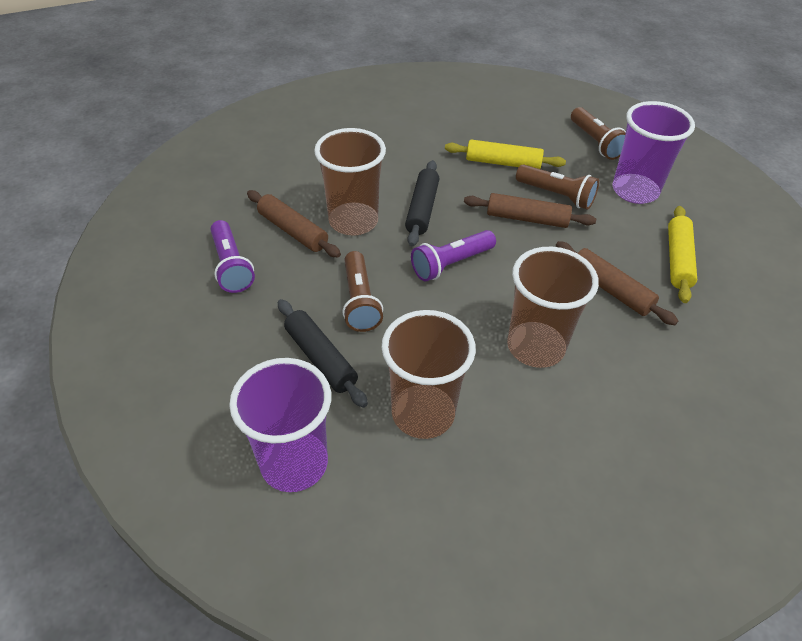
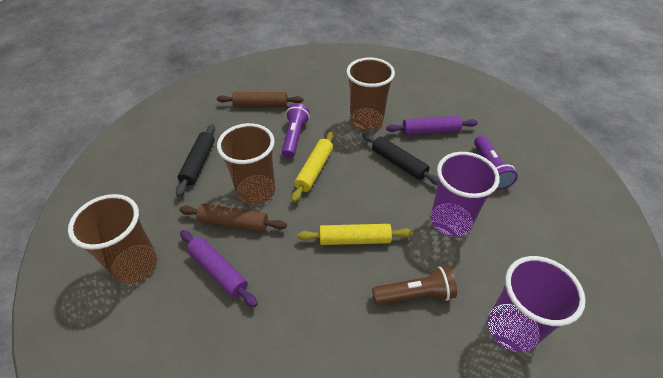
brown flashlight: 3 -> 1
brown rolling pin: 3 -> 2
purple rolling pin: 0 -> 2

